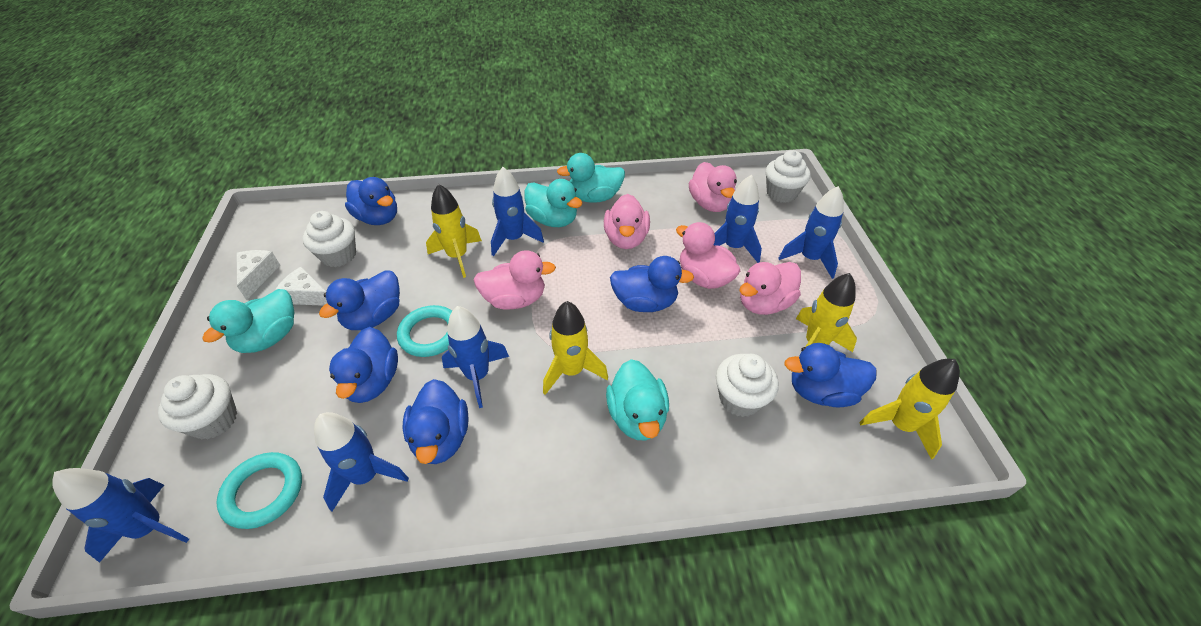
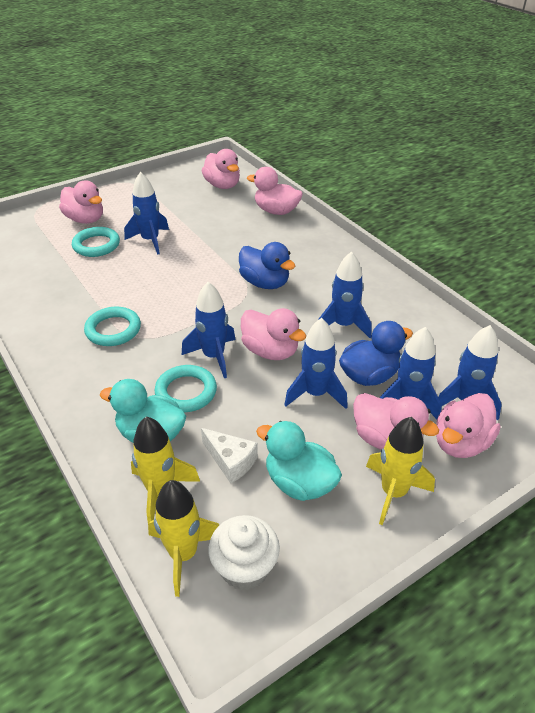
blue duck: 6 -> 2
pink duck: 5 -> 6
turquoise duck: 4 -> 2
turquoise ring: 2 -> 3
white cheese: 2 -> 1
white cupcake: 4 -> 1
yellow rocket: 4 -> 3

